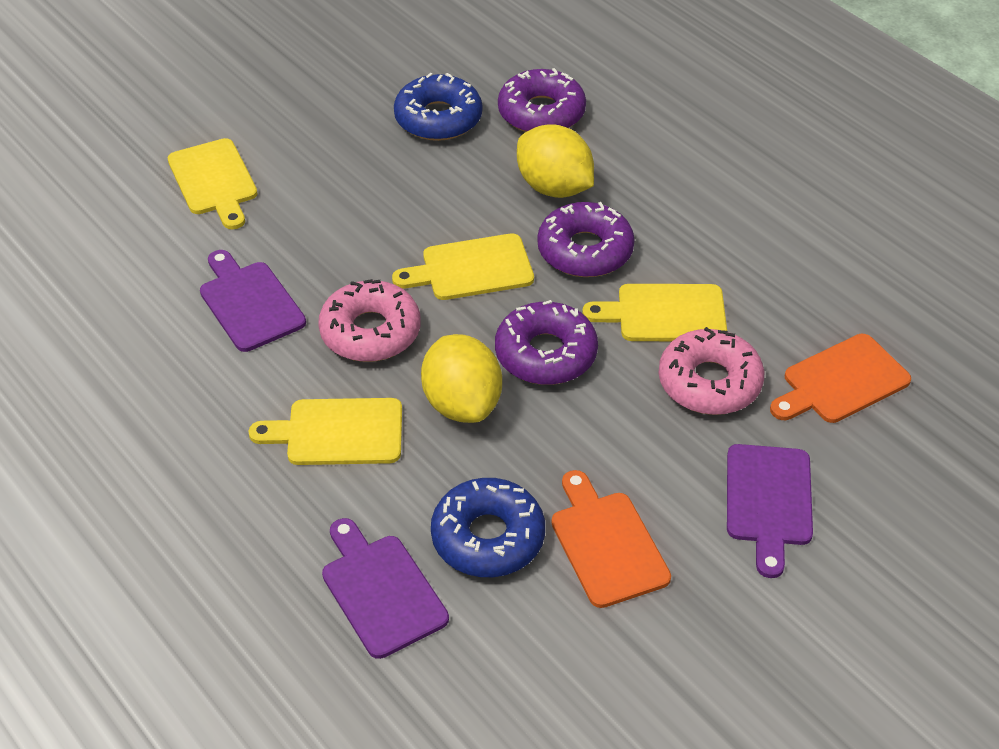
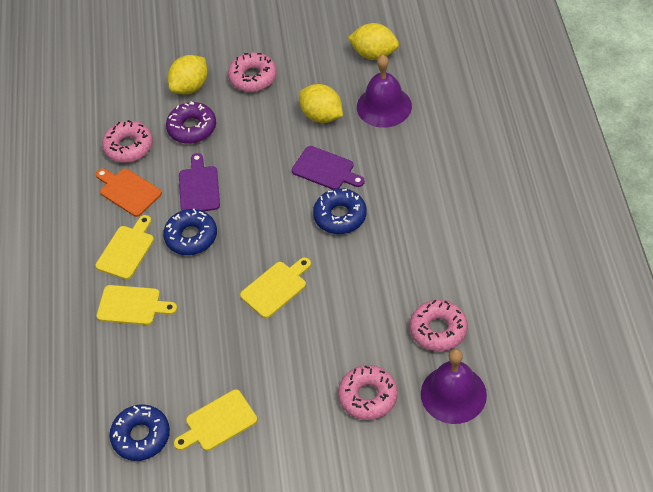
blue donut: 2 -> 3
orange cutting board: 2 -> 1
pink donut: 2 -> 4
purple bell: 0 -> 2
purple cutting board: 3 -> 2
purple donut: 3 -> 1
yellow lemon: 2 -> 3

